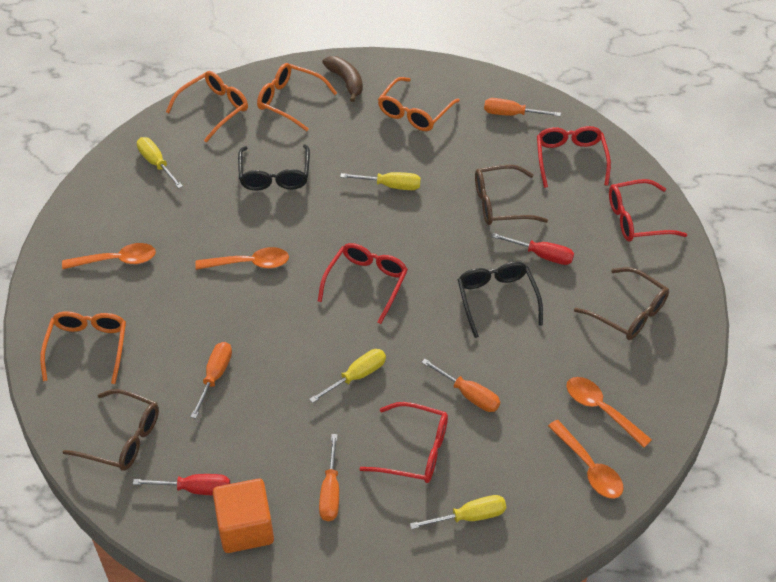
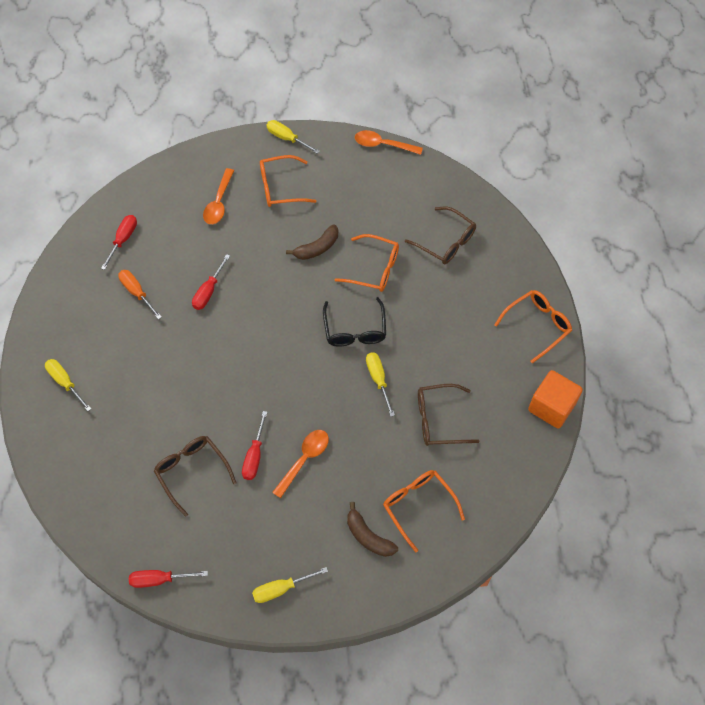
black glasses: 2 -> 1
brown banana: 1 -> 2
orange screwdriver: 4 -> 1
orange spoon: 4 -> 3
red glasses: 4 -> 0
red screwdriver: 2 -> 4

